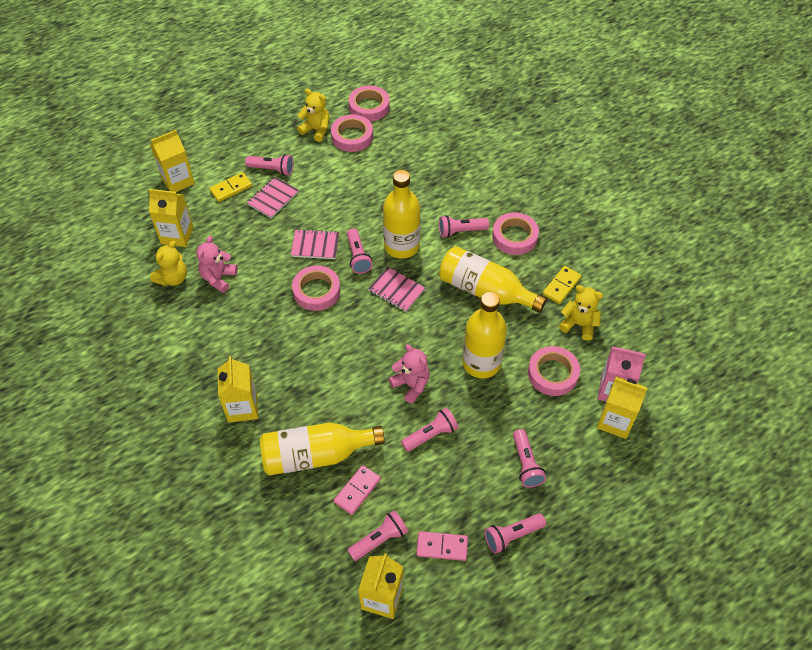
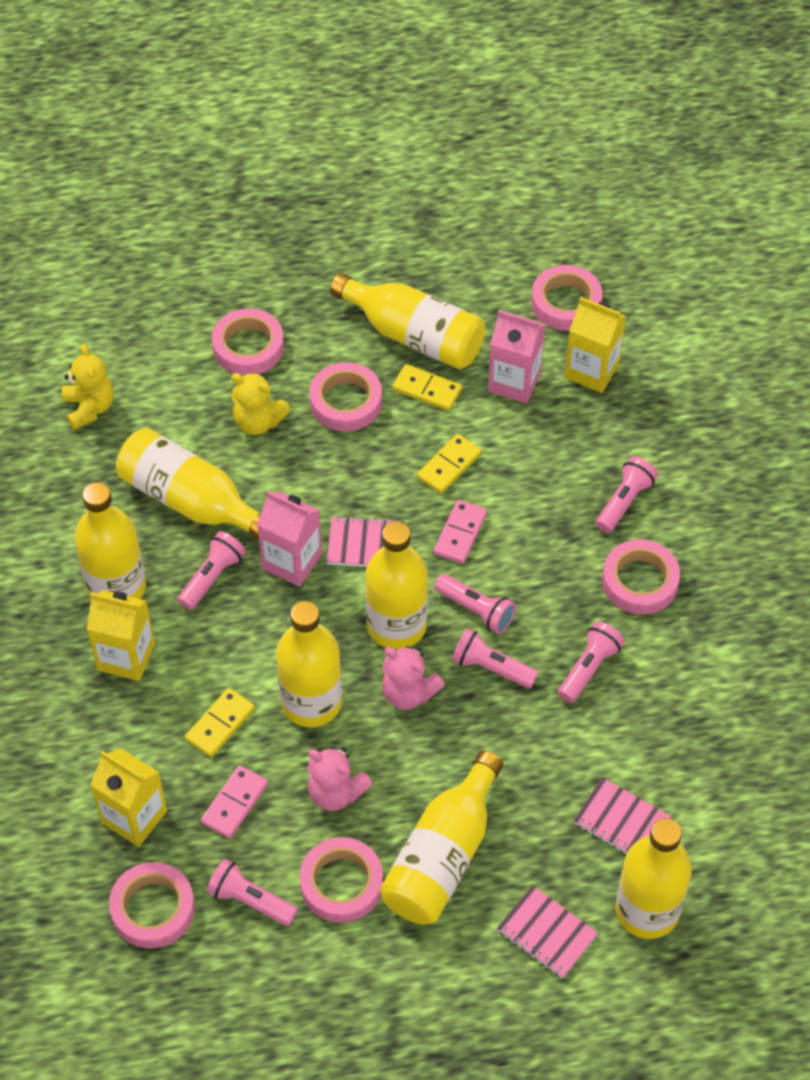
pink carton: 1 -> 2
pink flashlight: 7 -> 6
pink tape: 5 -> 6
yellow bottle: 4 -> 7
yellow carton: 5 -> 3
yellow domino: 2 -> 3
yellow teddy bear: 3 -> 2

